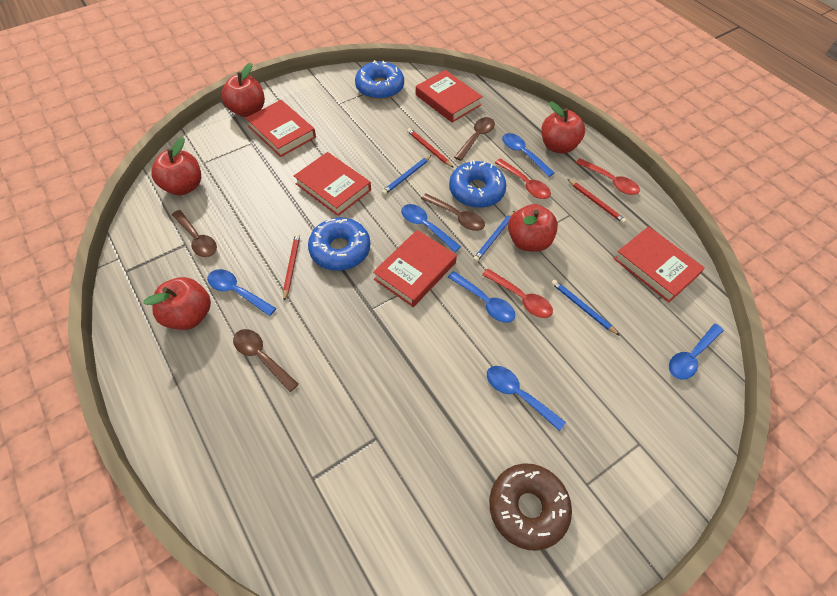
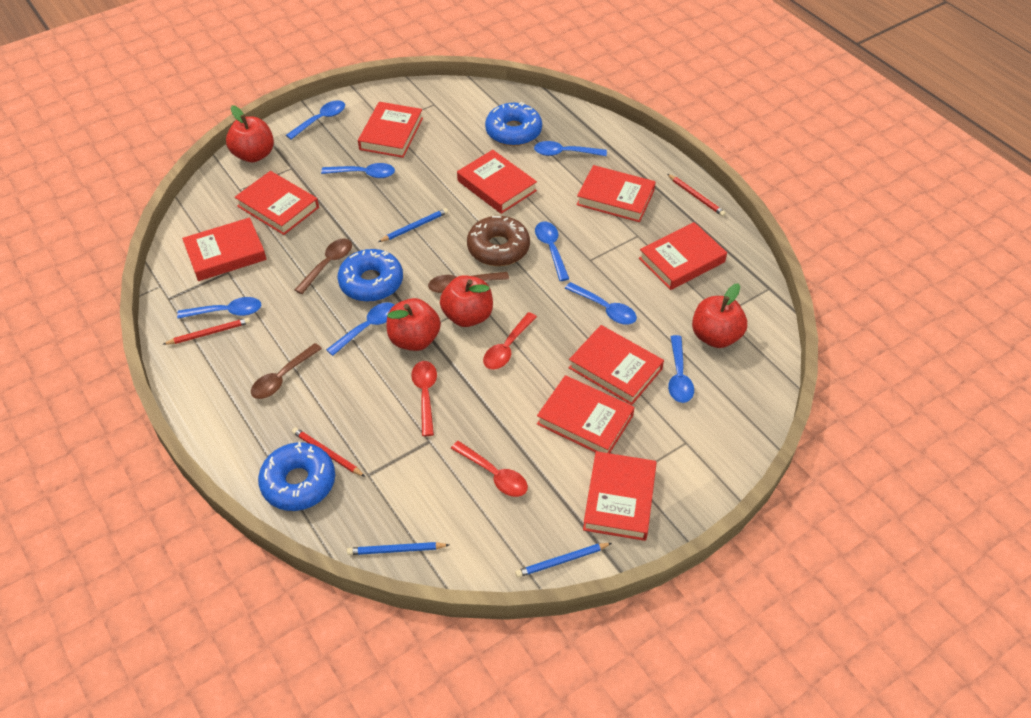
blue spoon: 6 -> 8
brown spoon: 4 -> 3
red apple: 5 -> 4
red book: 5 -> 9

